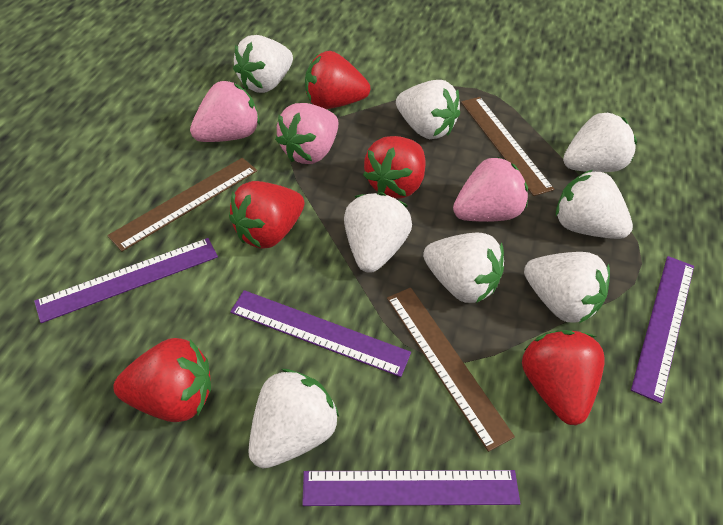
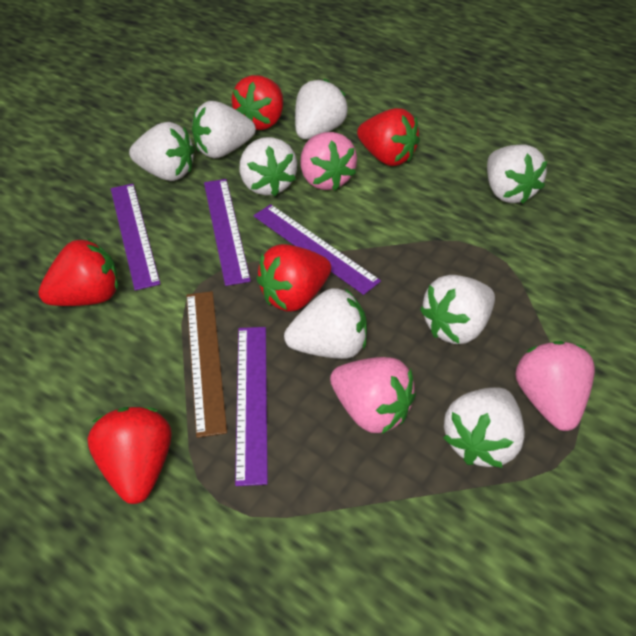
brown ruler: 3 -> 1

